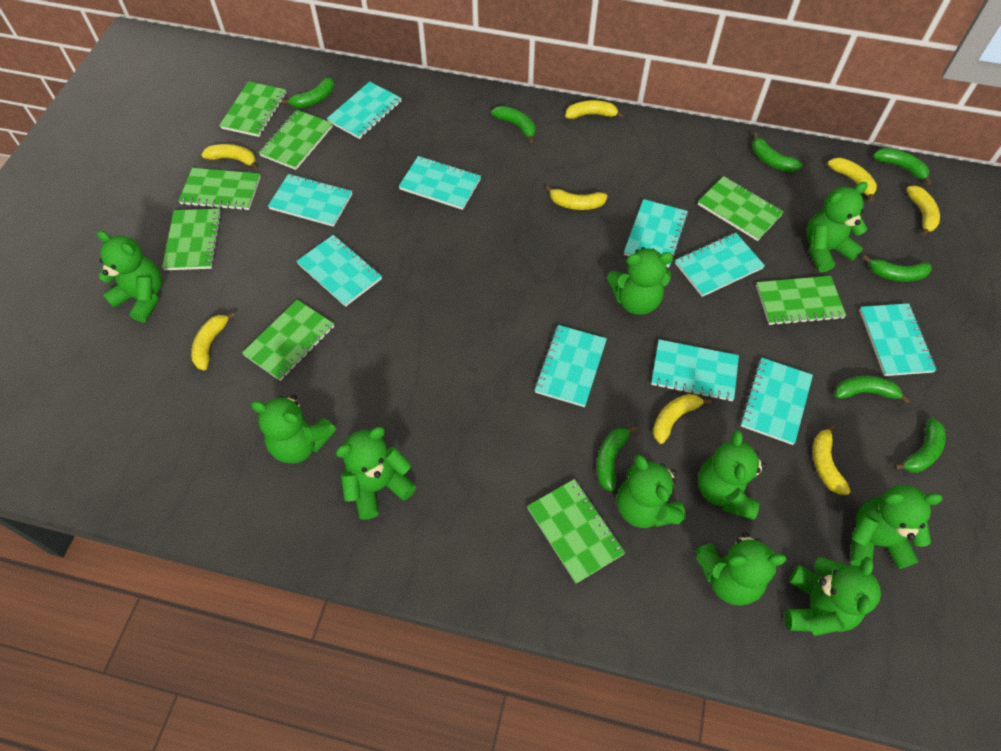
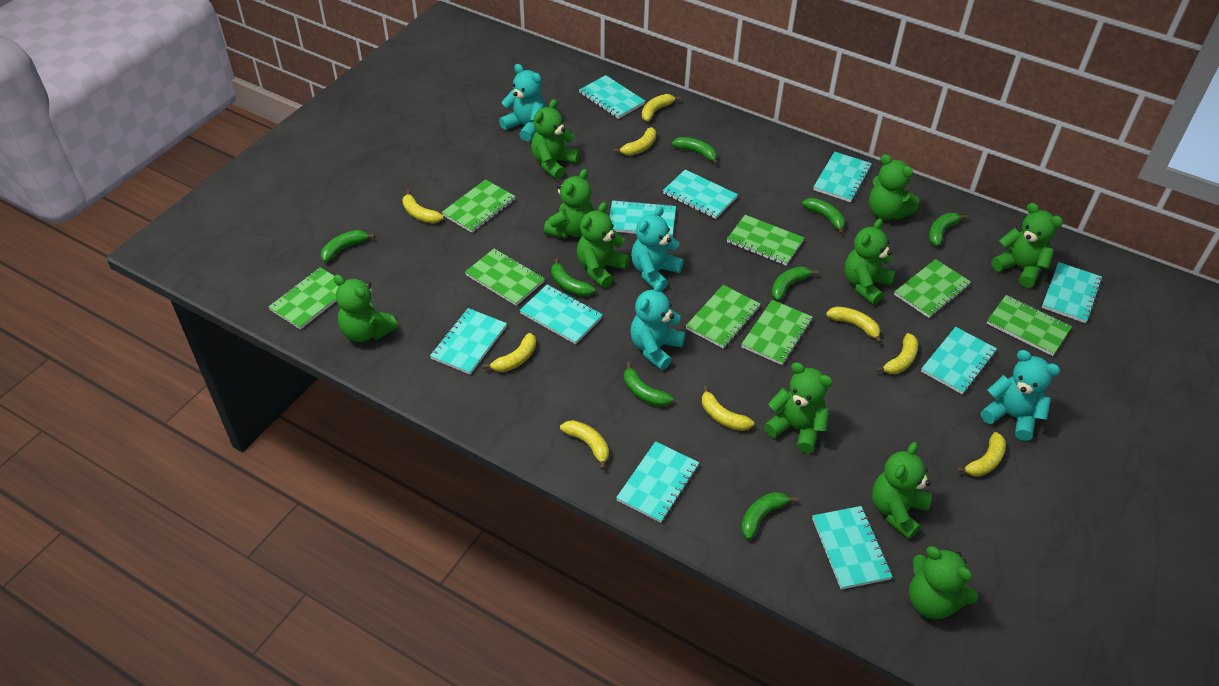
turquoise teddy bear: 0 -> 4
yellow banana: 8 -> 9

